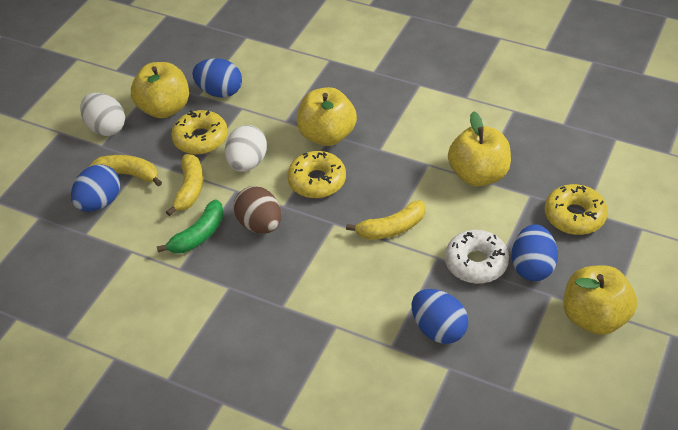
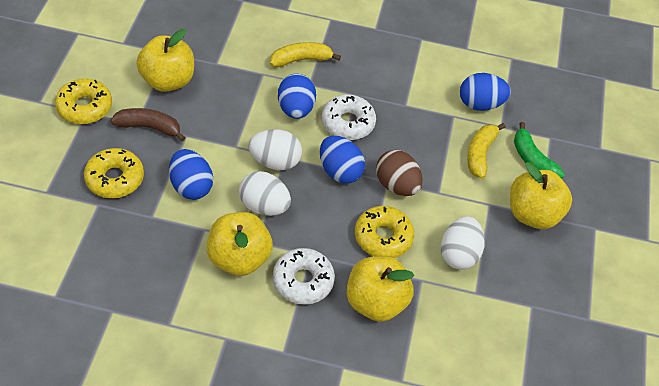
brown banana: 0 -> 1
white donut: 1 -> 2
white egg: 2 -> 3
yellow banana: 3 -> 2

